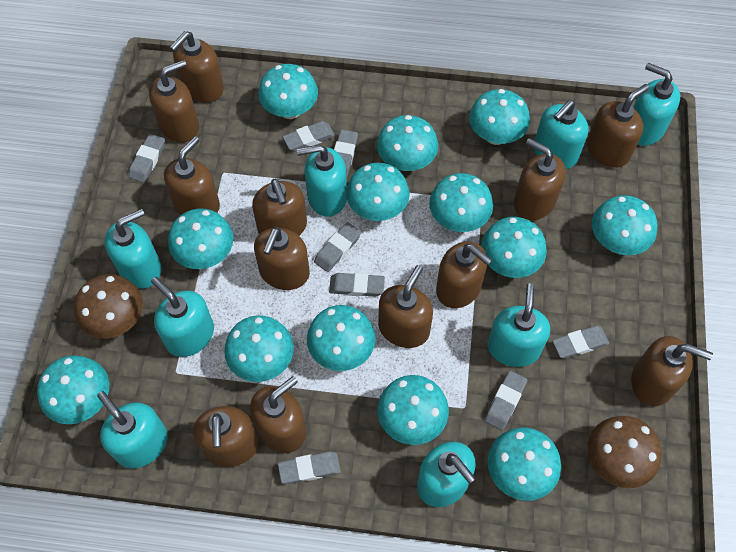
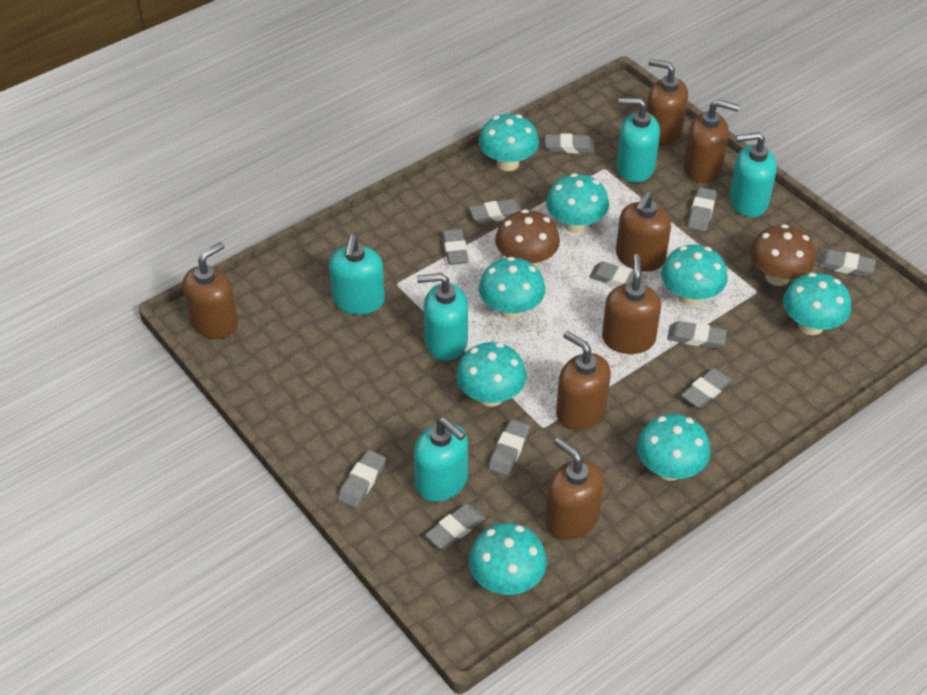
brown soap dispenser: 12 -> 7
grey eraser: 8 -> 11
turquoise mushroom: 13 -> 8
turquoise soap dispenser: 8 -> 5

